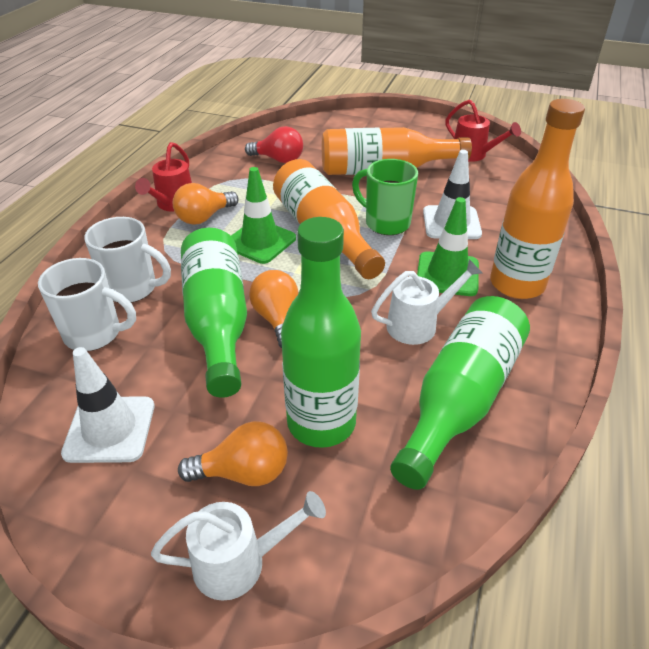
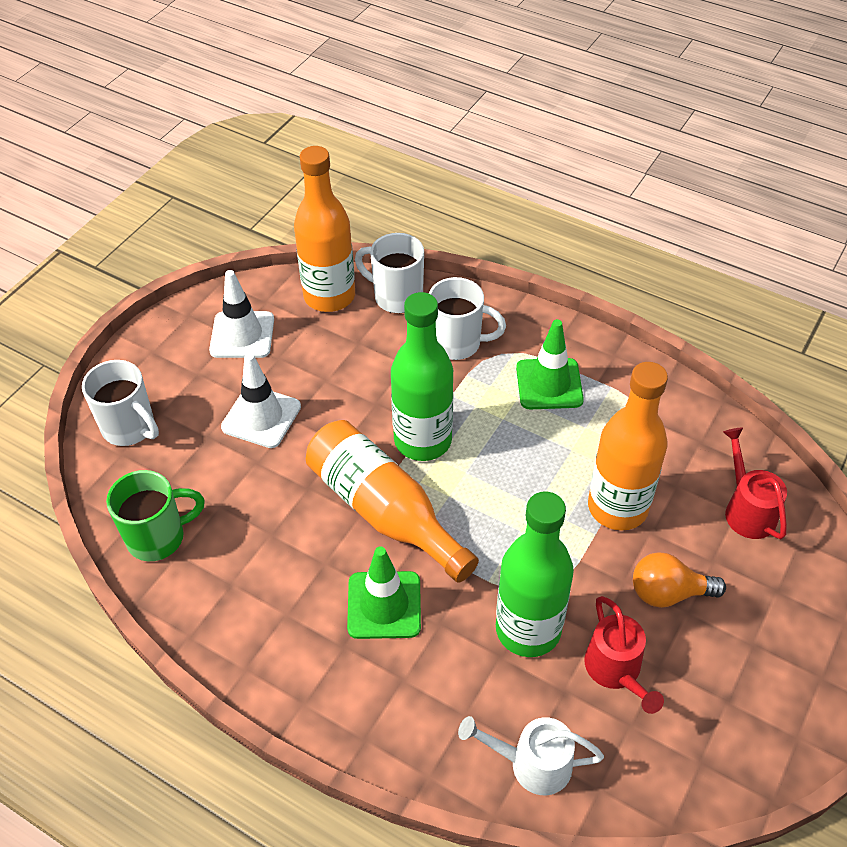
green bottle: 3 -> 2
orange light bulb: 3 -> 1
red light bulb: 1 -> 0
white mug: 2 -> 3
white watering can: 2 -> 1

